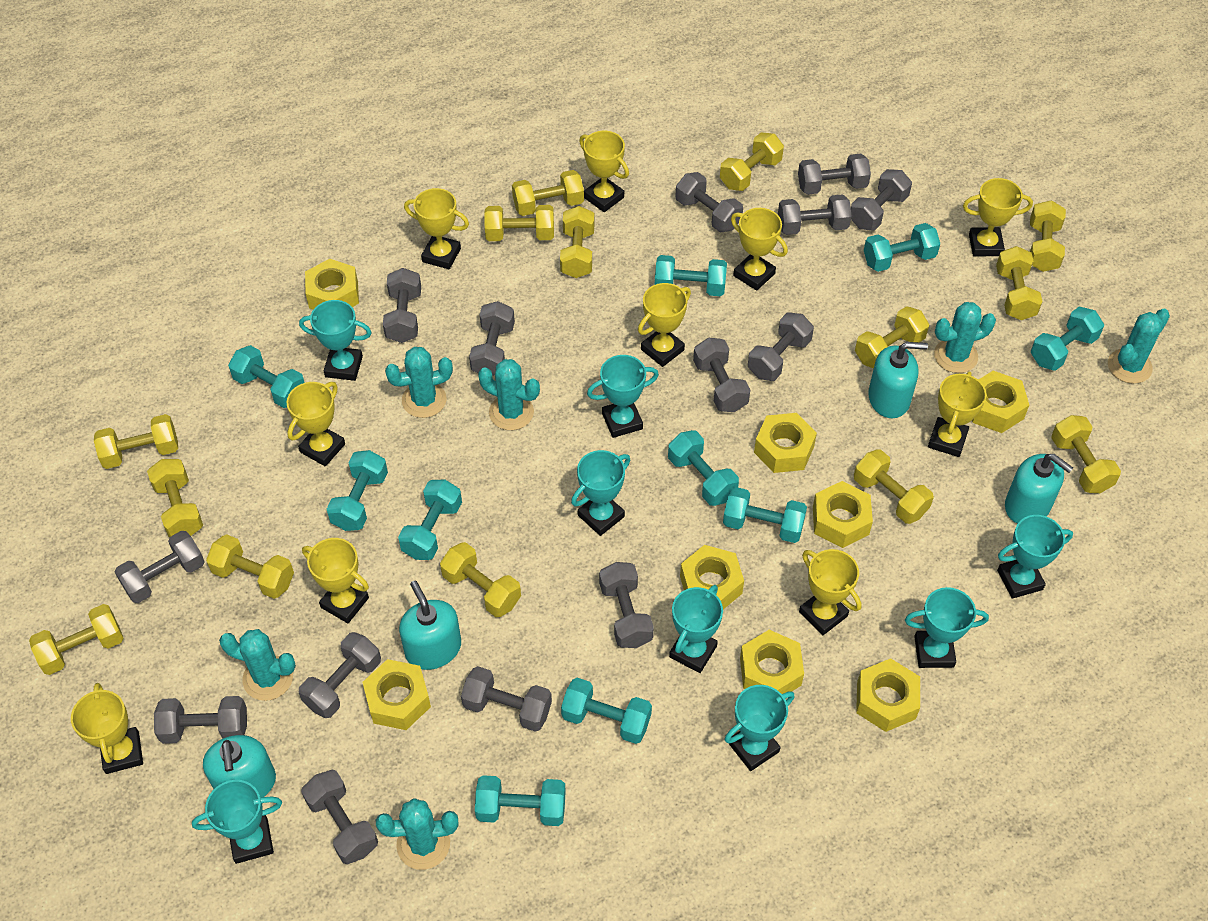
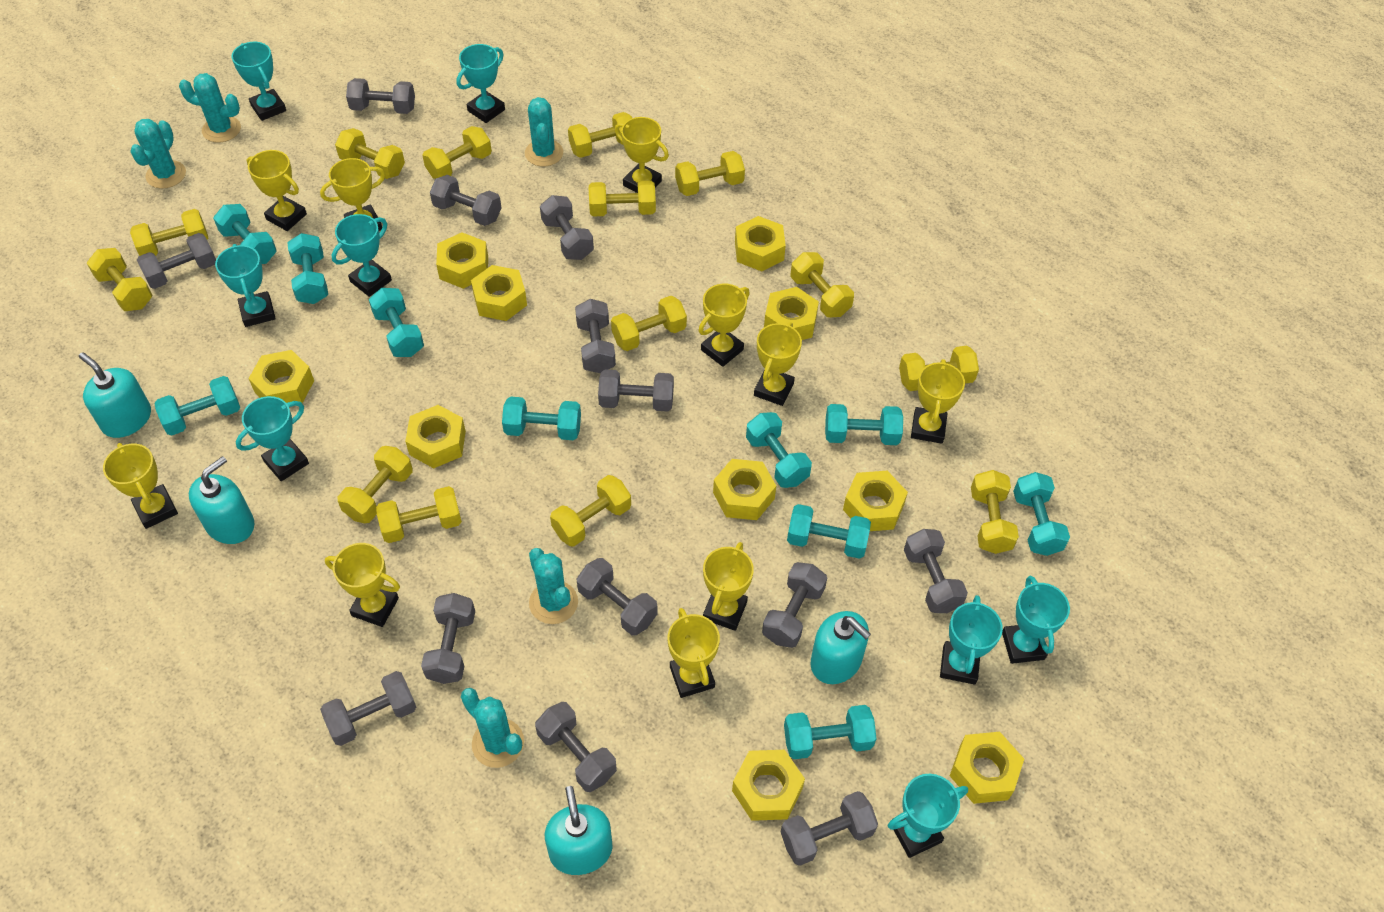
grey dumbbell: 14 -> 13
turquoise cactus: 6 -> 5
yellow nut: 8 -> 10

